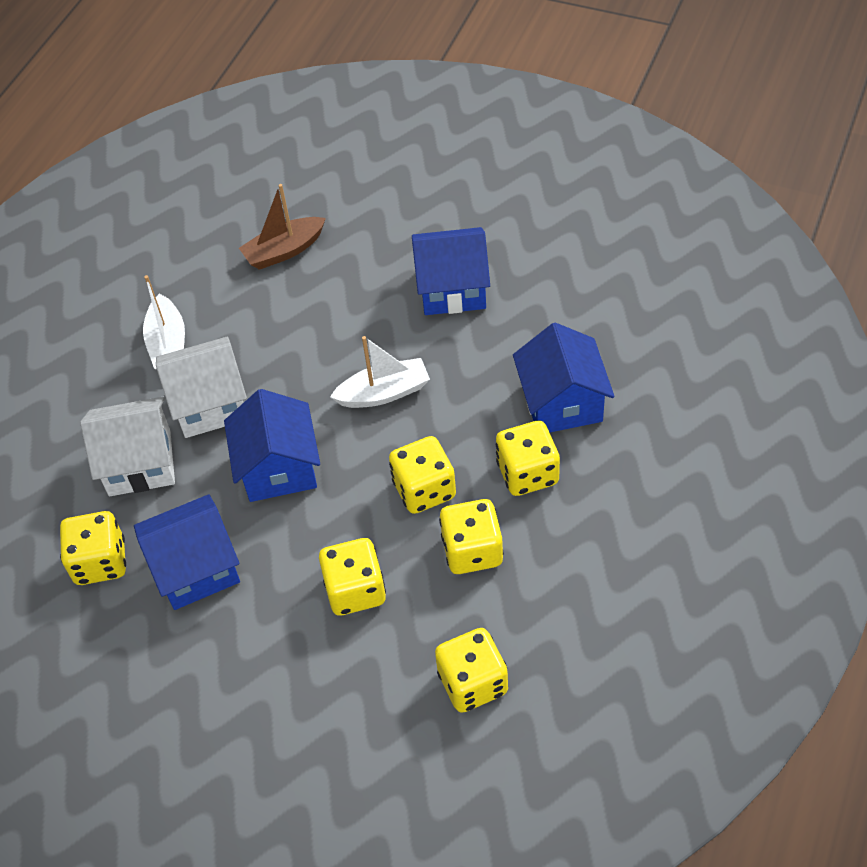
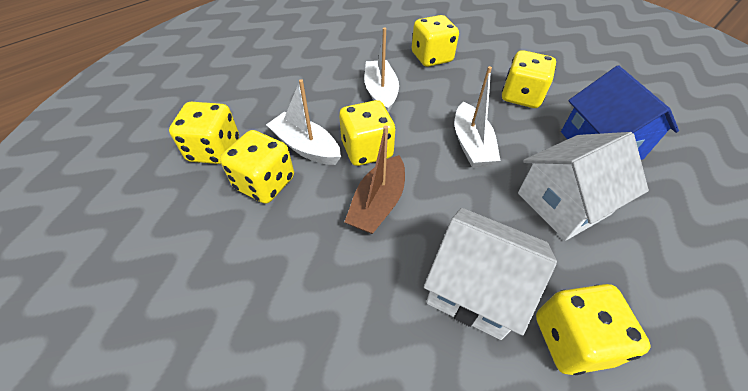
blue house: 4 -> 1
white boat: 2 -> 3

